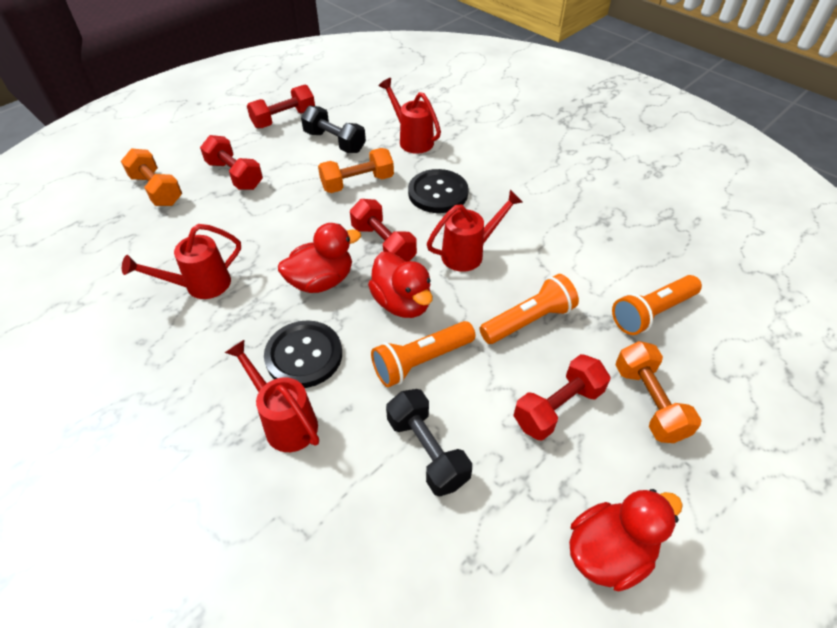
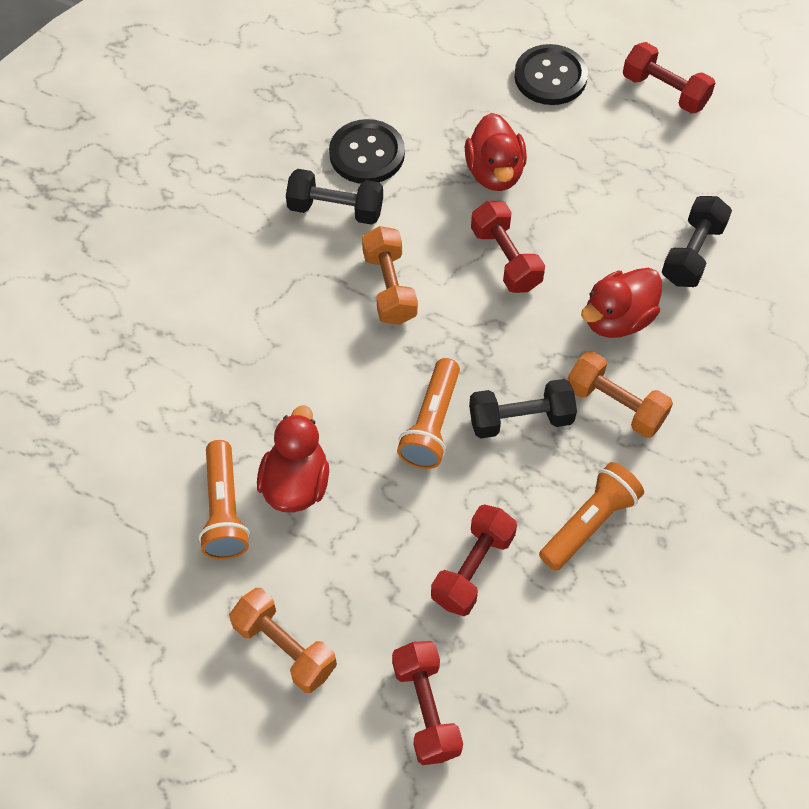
black dumbbell: 2 -> 3
red watering can: 4 -> 0

